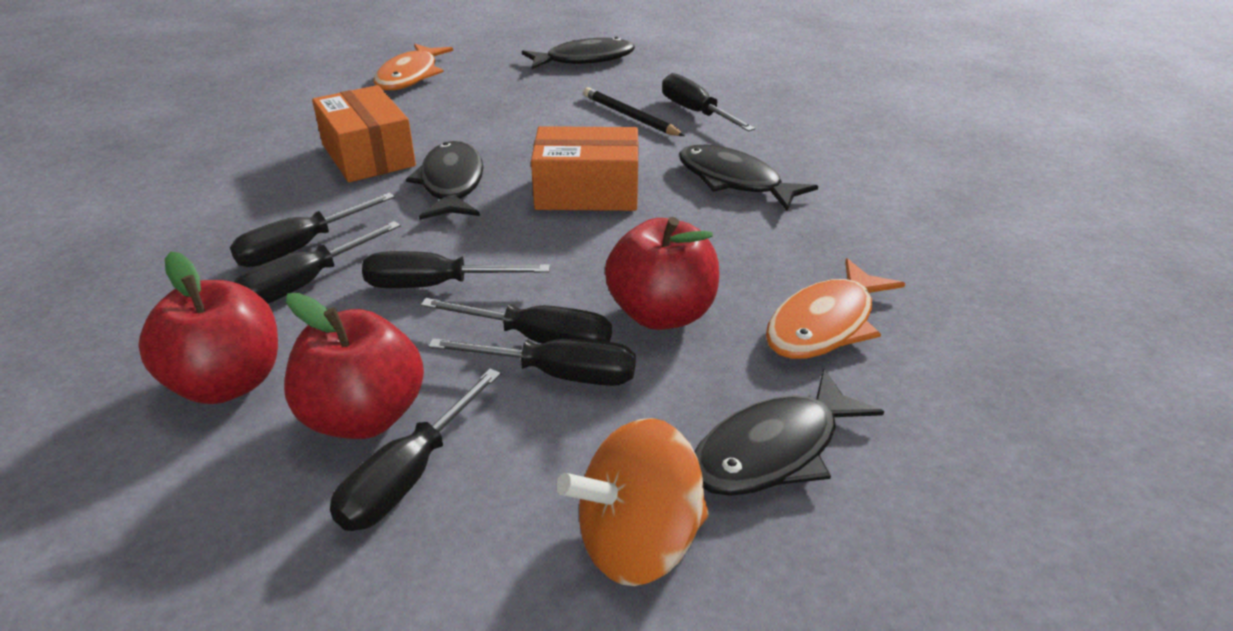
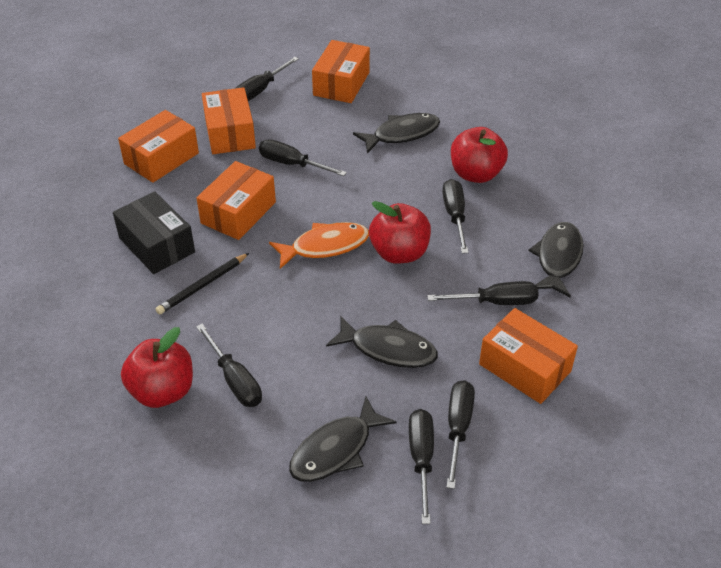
black box: 0 -> 1
orange box: 2 -> 5
orange fish: 2 -> 1
orange spinning top: 1 -> 0

